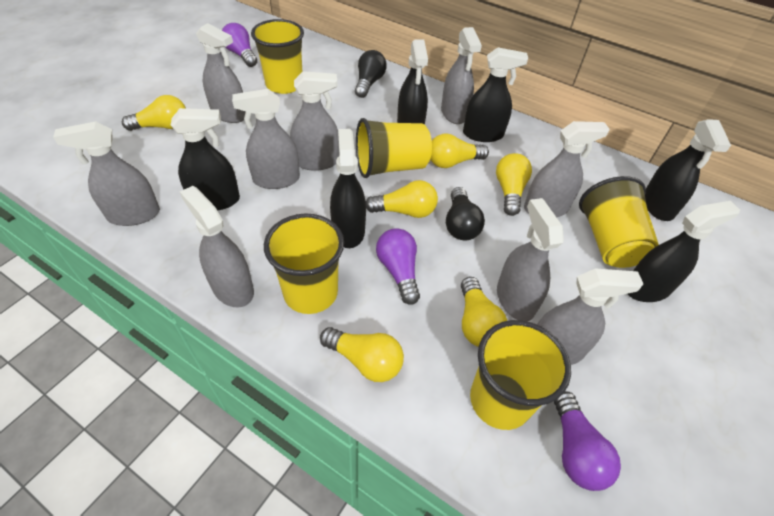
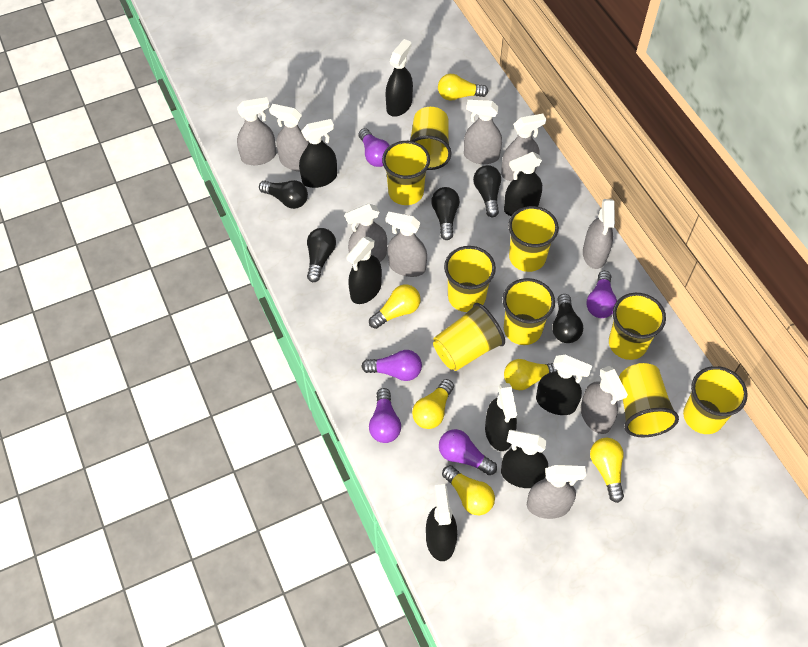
black light bulb: 2 -> 5
black spray bottle: 6 -> 8
purple light bulb: 3 -> 5
yellow cup: 5 -> 9

